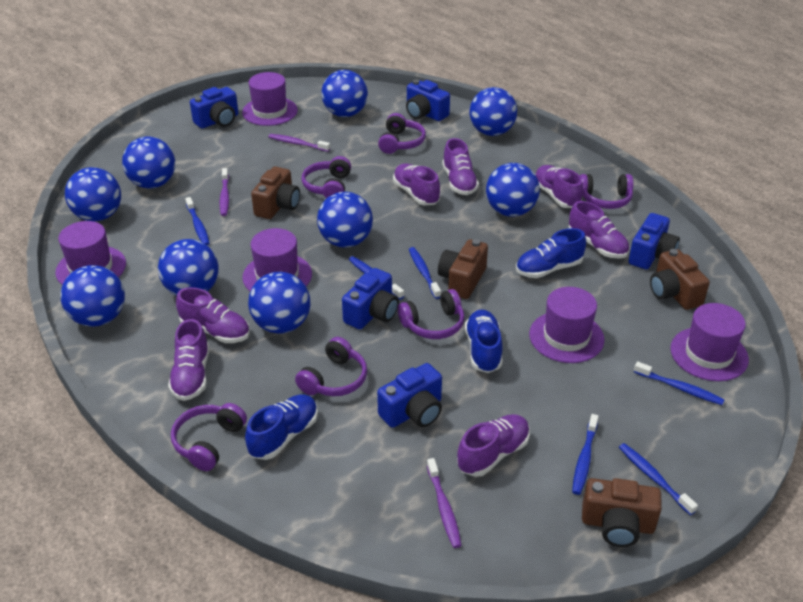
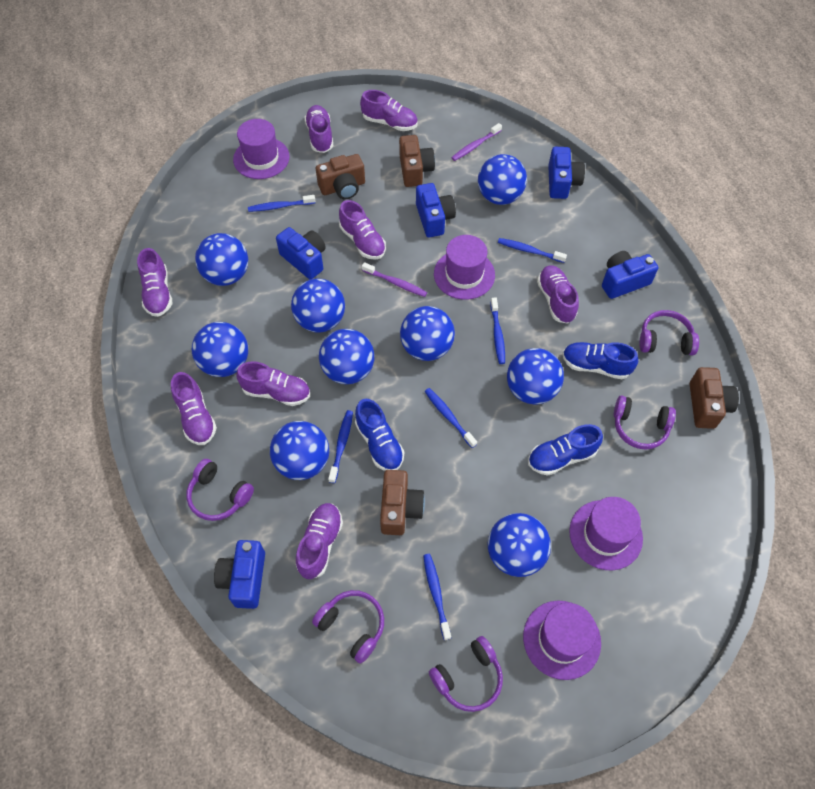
purple hat: 5 -> 4
purple headphones: 6 -> 5
purple shoe: 7 -> 8
purple toothbrush: 3 -> 2

